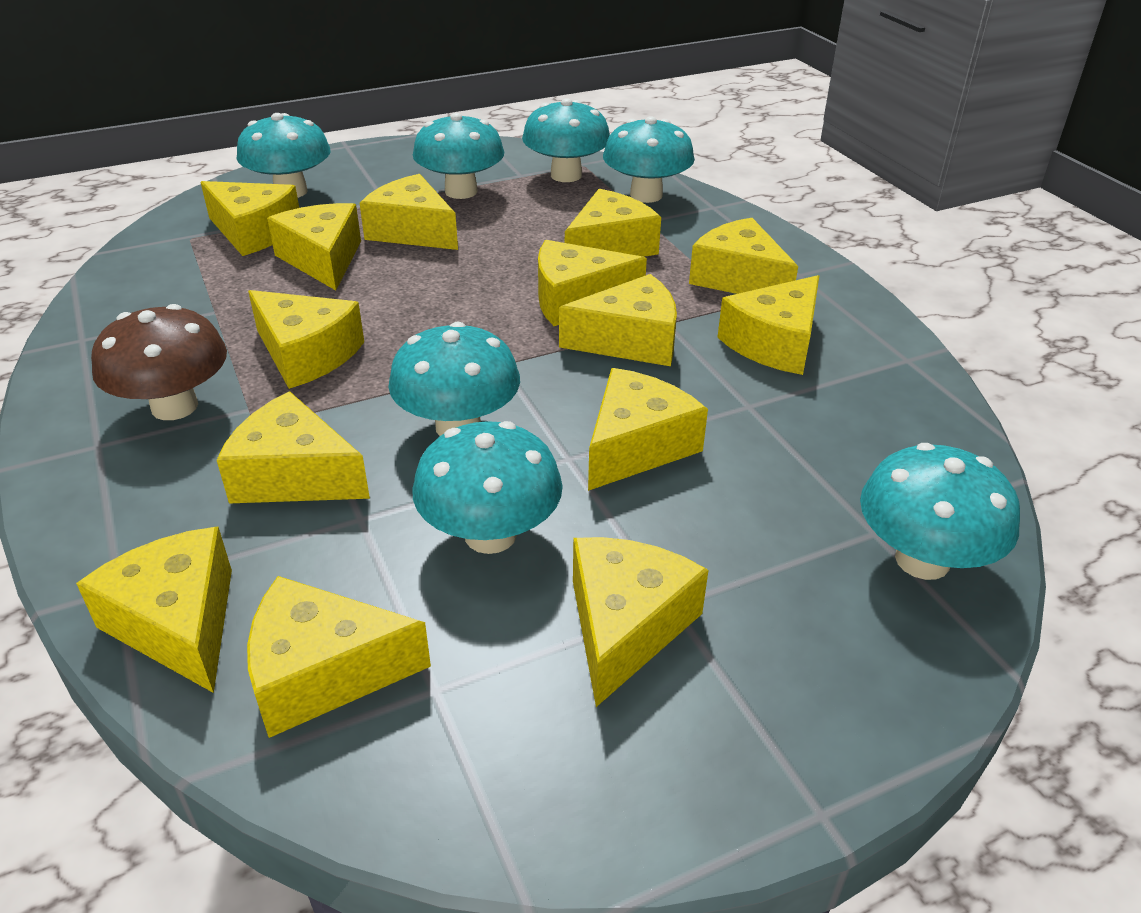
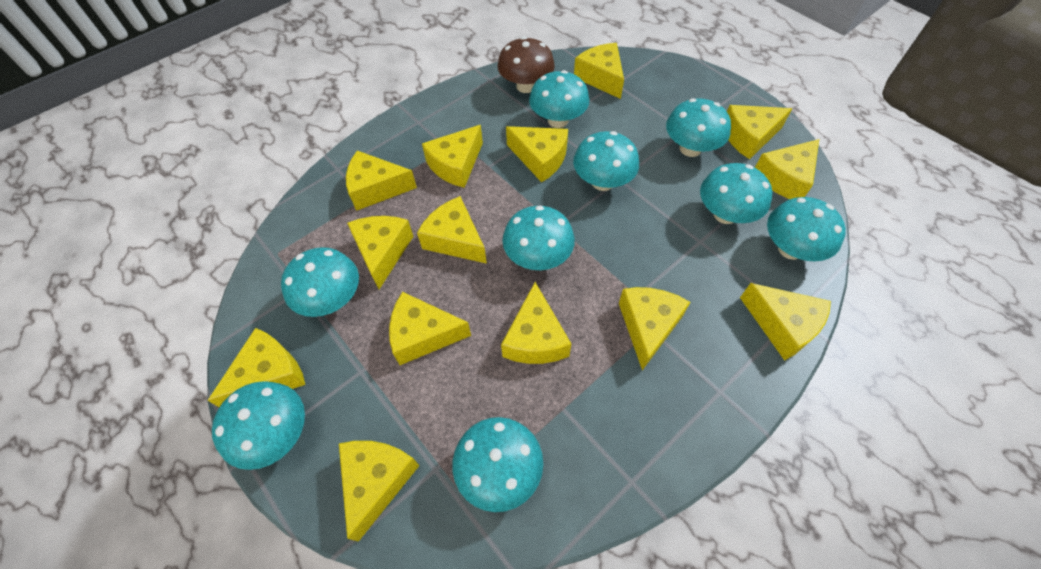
turquoise mushroom: 7 -> 9

